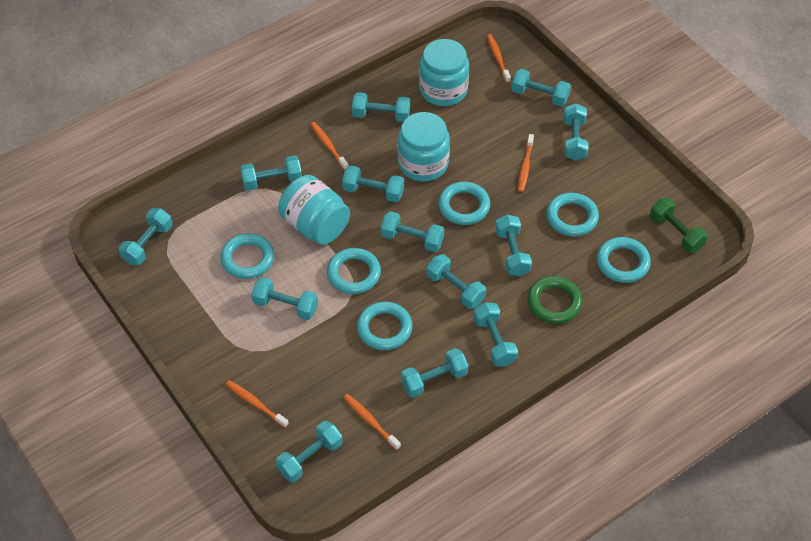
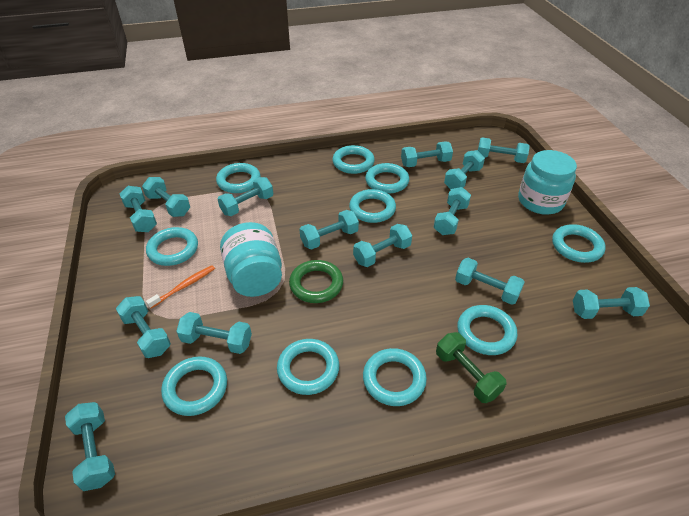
orange toothbrush: 5 -> 1
turquoise dumbbell: 13 -> 14
turquoise jar: 3 -> 2
turquoise ring: 6 -> 10

